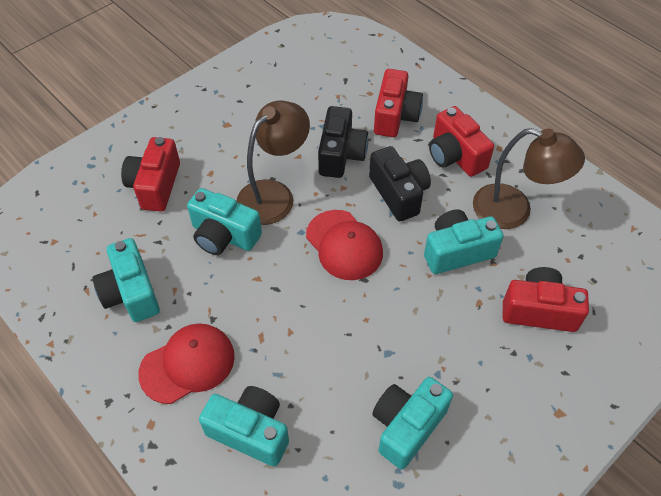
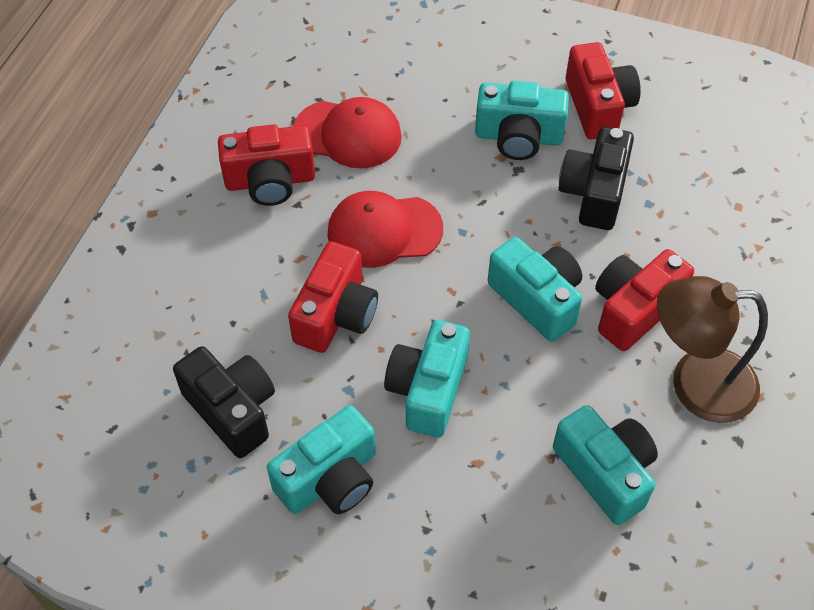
brown lamp: 2 -> 1

